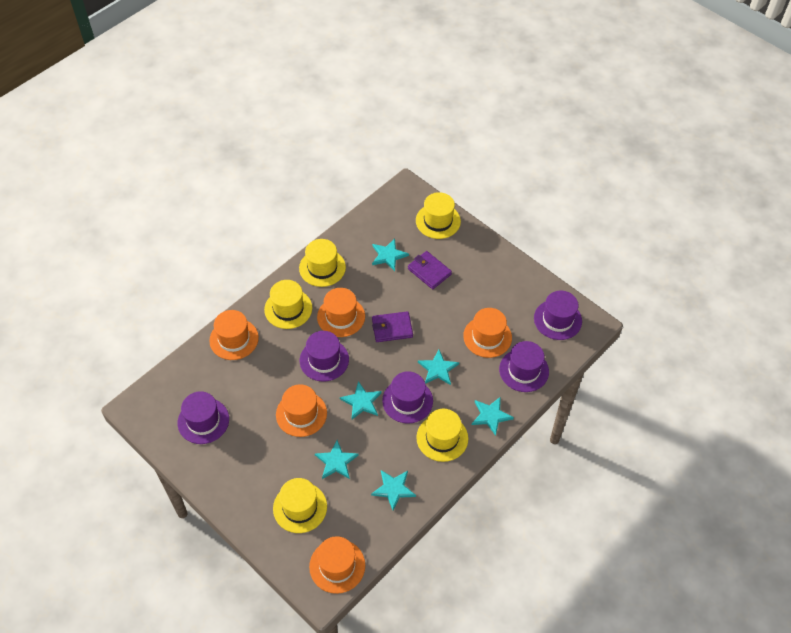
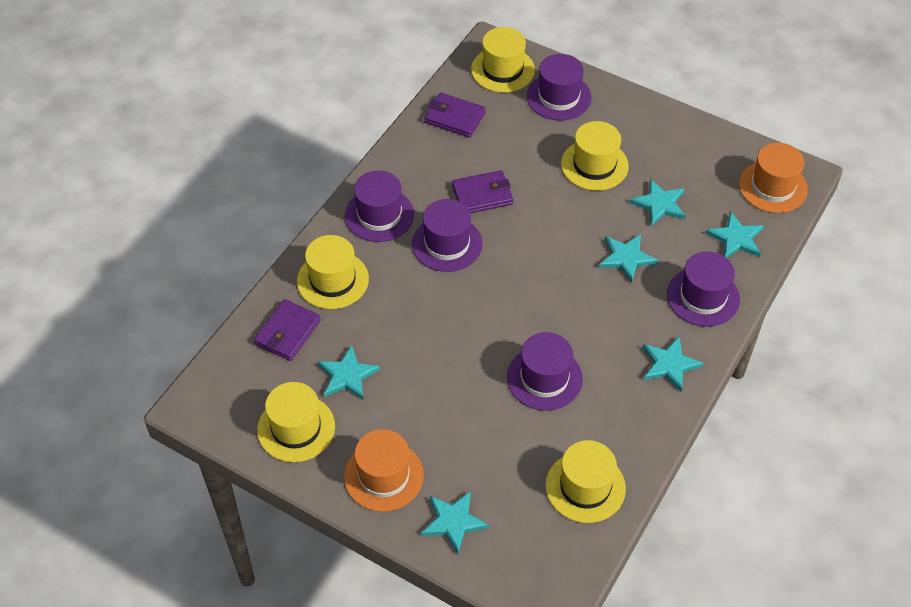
orange hat: 5 -> 2
purple wallet: 2 -> 3

